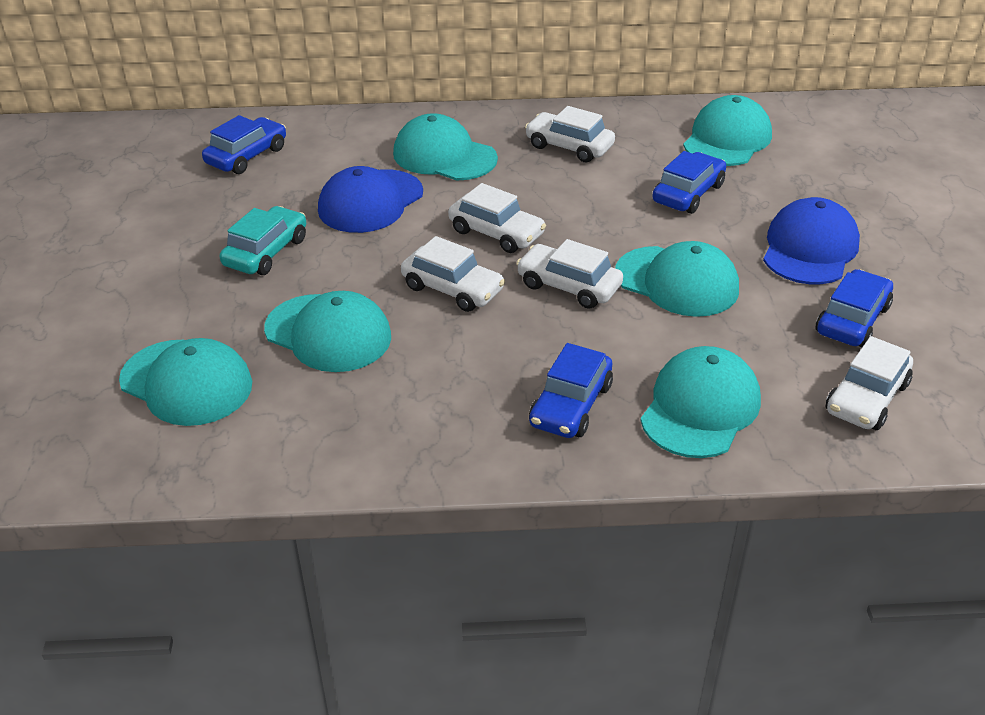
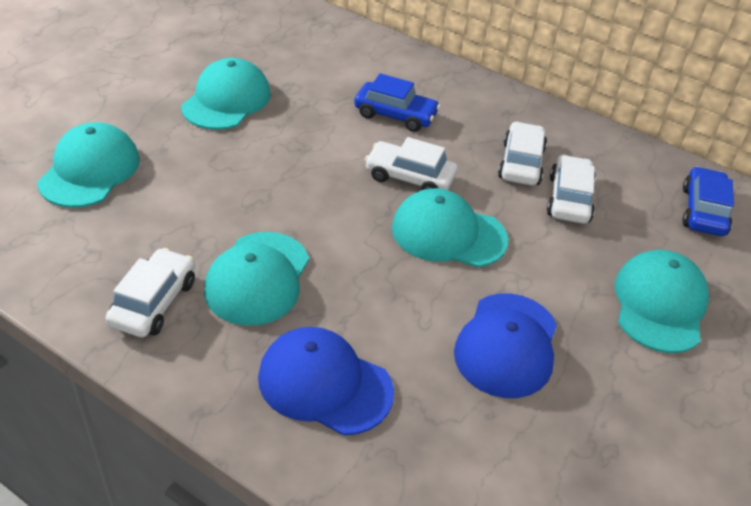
blue car: 4 -> 2
turquoise cap: 6 -> 5
turquoise car: 1 -> 0
white car: 5 -> 4

